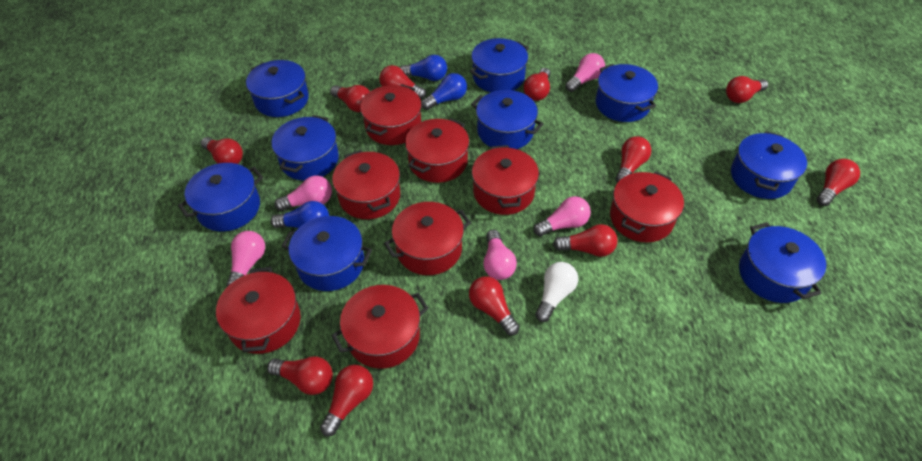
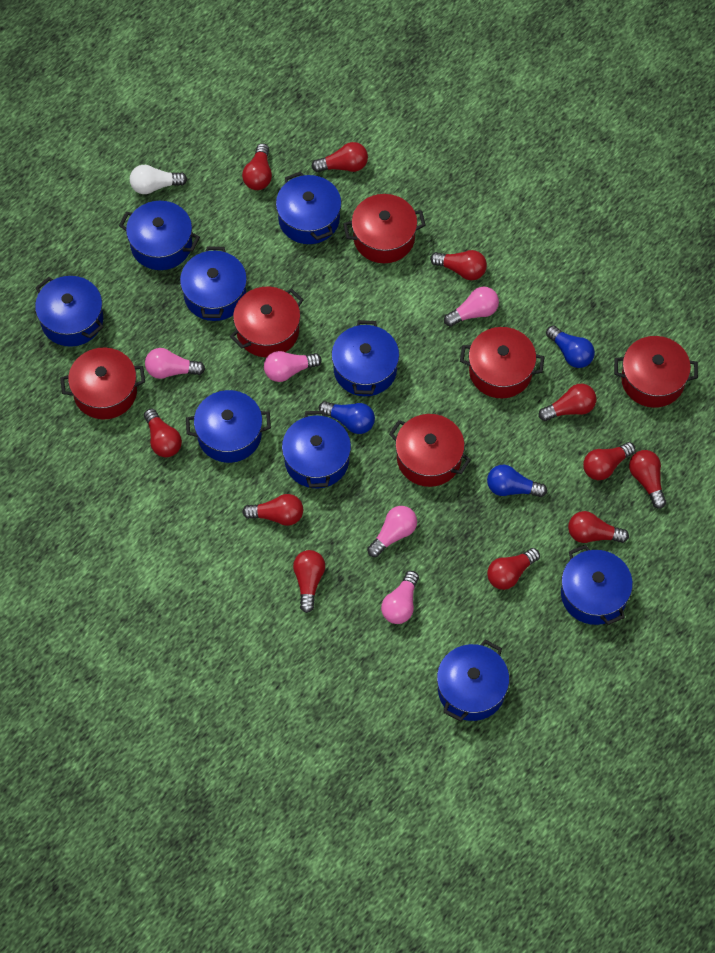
red pot: 8 -> 6

